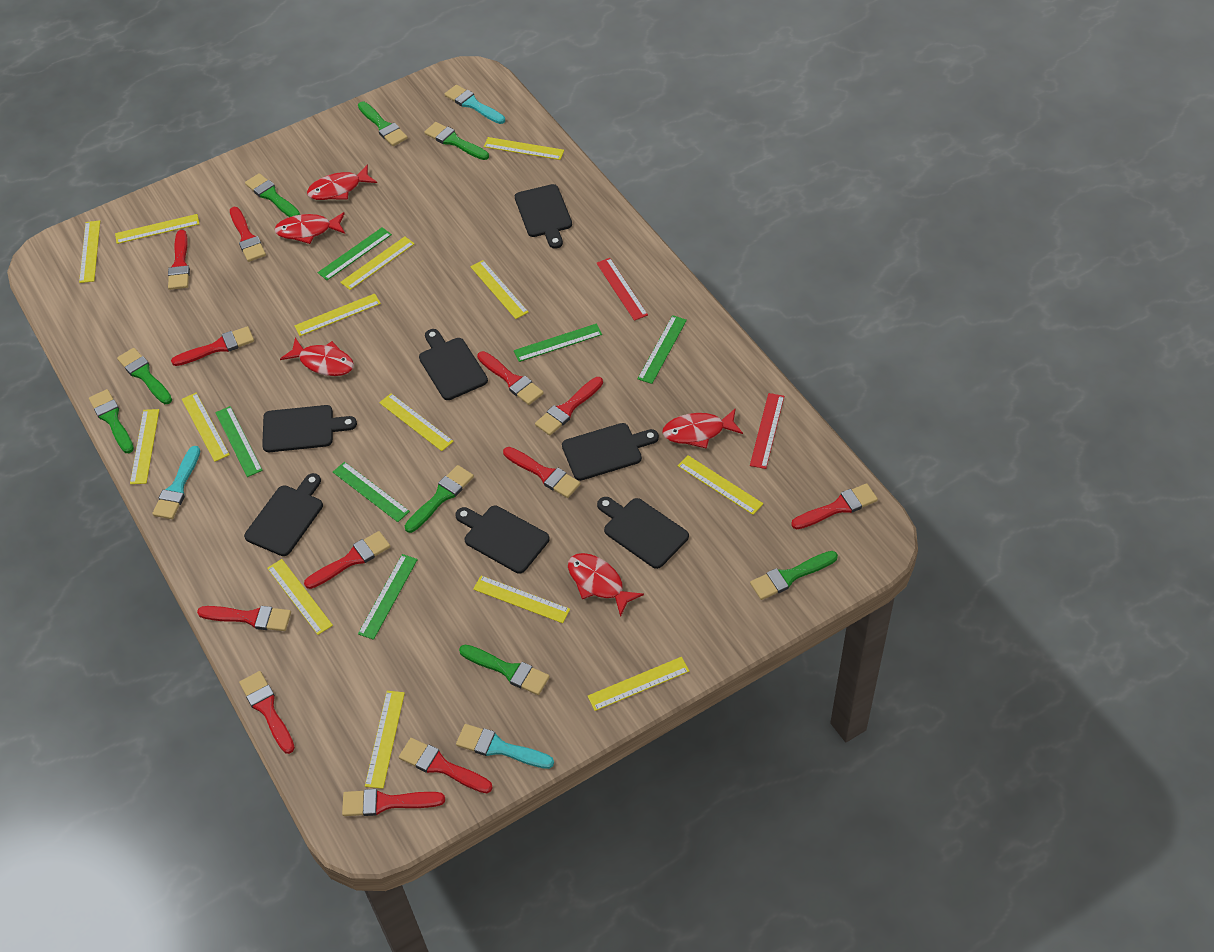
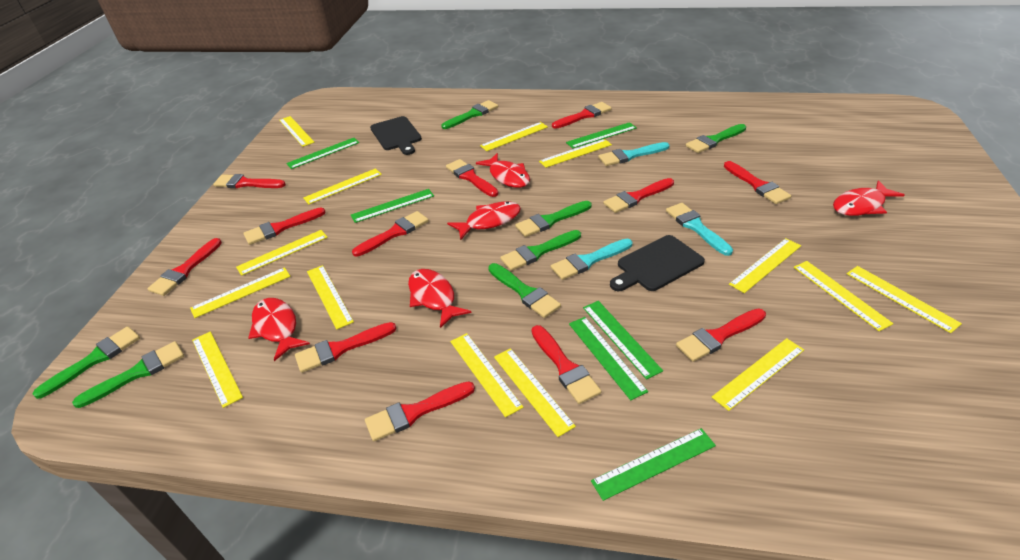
black cutting board: 7 -> 2
green brush: 8 -> 7
red ruler: 2 -> 0

